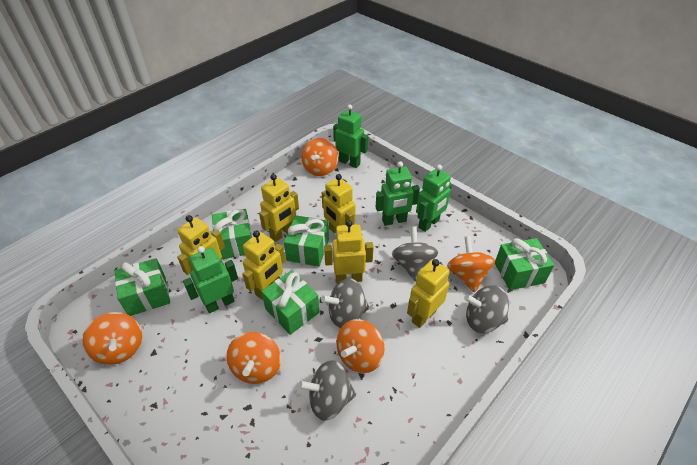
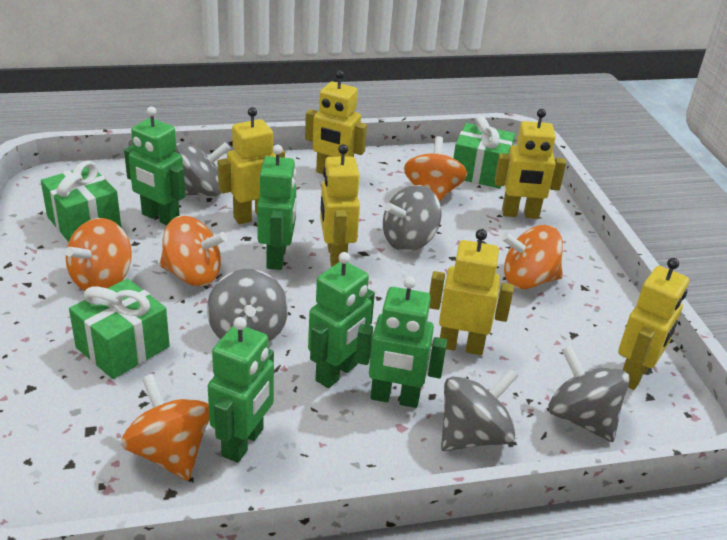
green gift: 5 -> 3
green robot: 4 -> 5
grey spinning top: 4 -> 5

